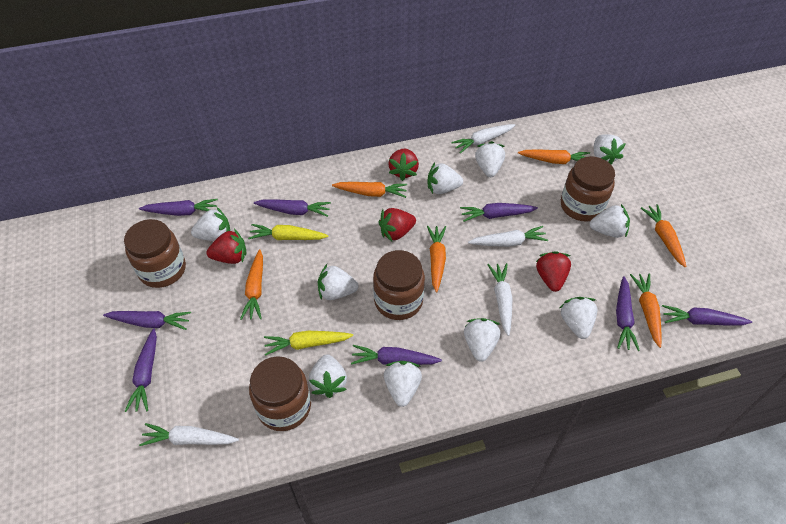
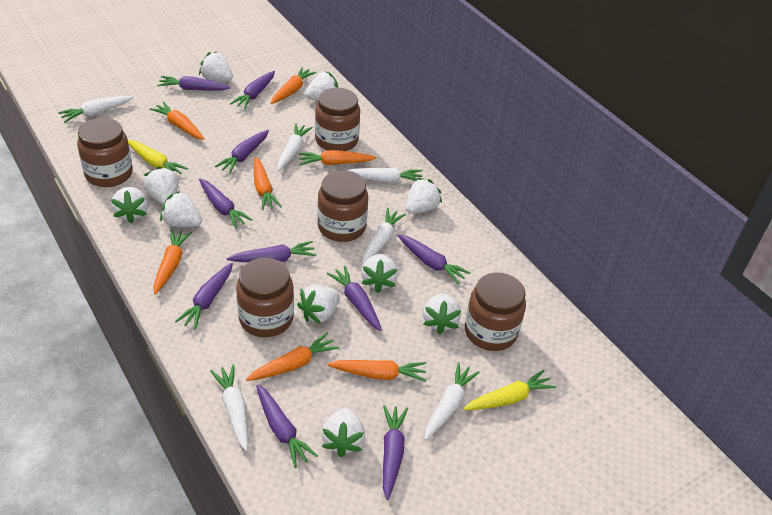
brown jar: 4 -> 5
orange carrot: 6 -> 7
purple carrot: 8 -> 10
red strawberry: 4 -> 0
white carrot: 4 -> 6

